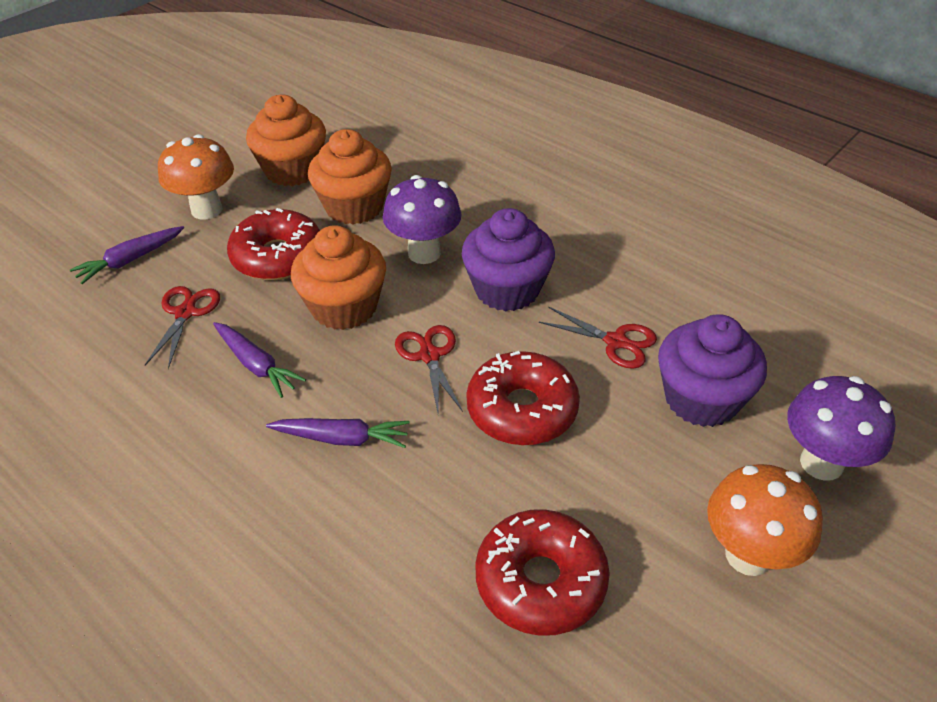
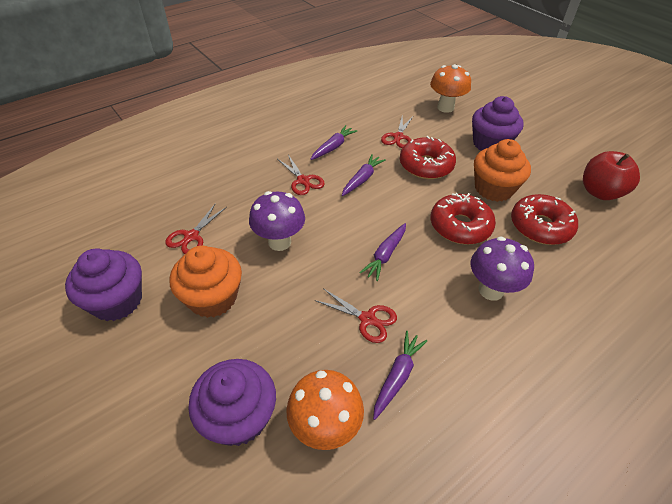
orange cupcake: 3 -> 2
purple carrot: 3 -> 4
purple cupcake: 2 -> 3
red apple: 0 -> 1
red scissors: 3 -> 4

